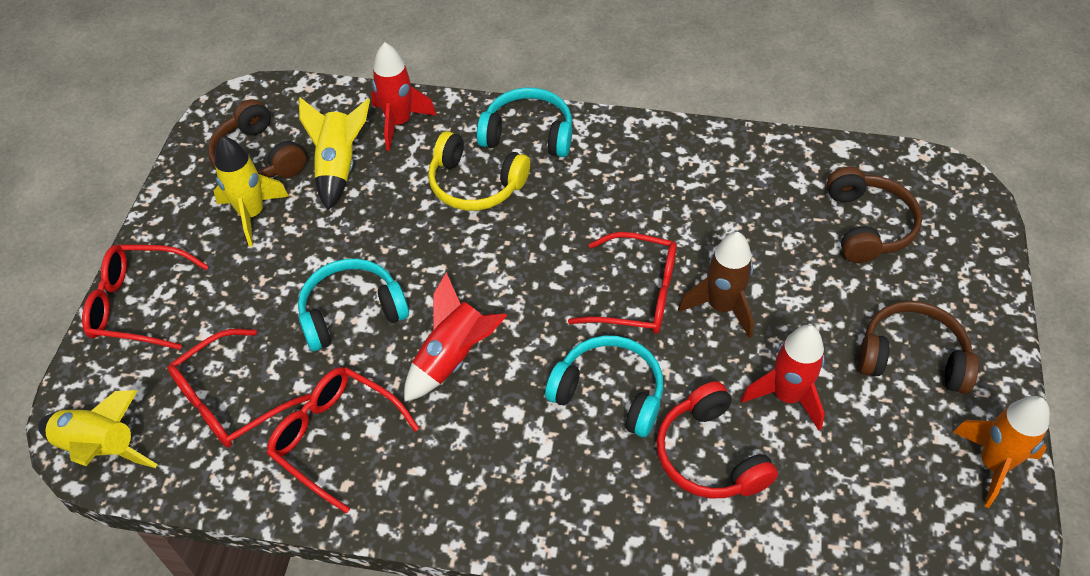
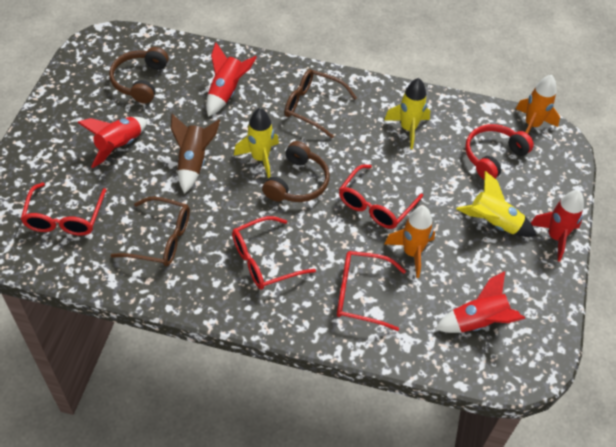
brown glasses: 0 -> 2
brown headphones: 3 -> 2
orange rocket: 1 -> 2
red rocket: 3 -> 4
turquoise headphones: 3 -> 0
yellow headphones: 1 -> 0

